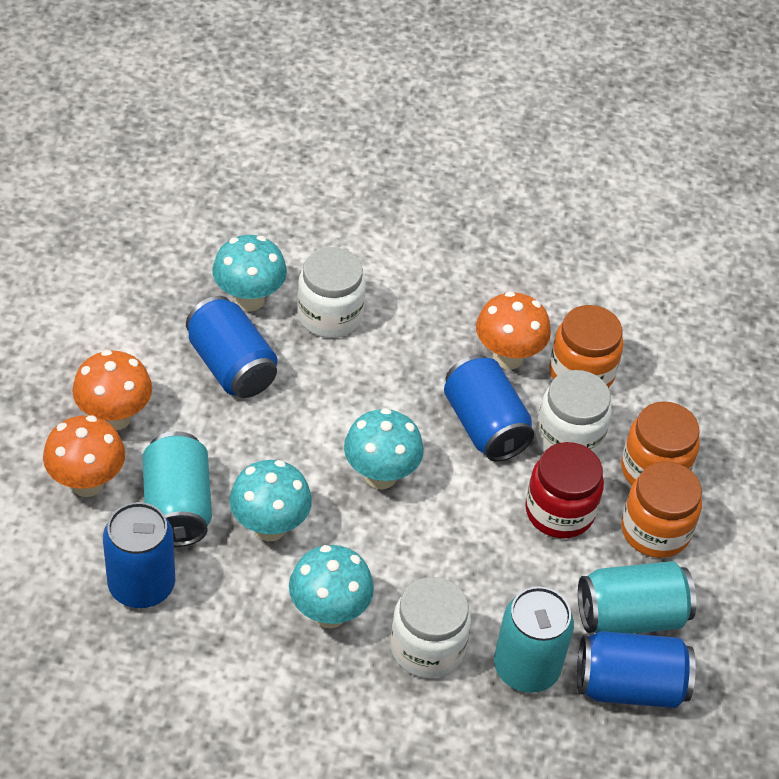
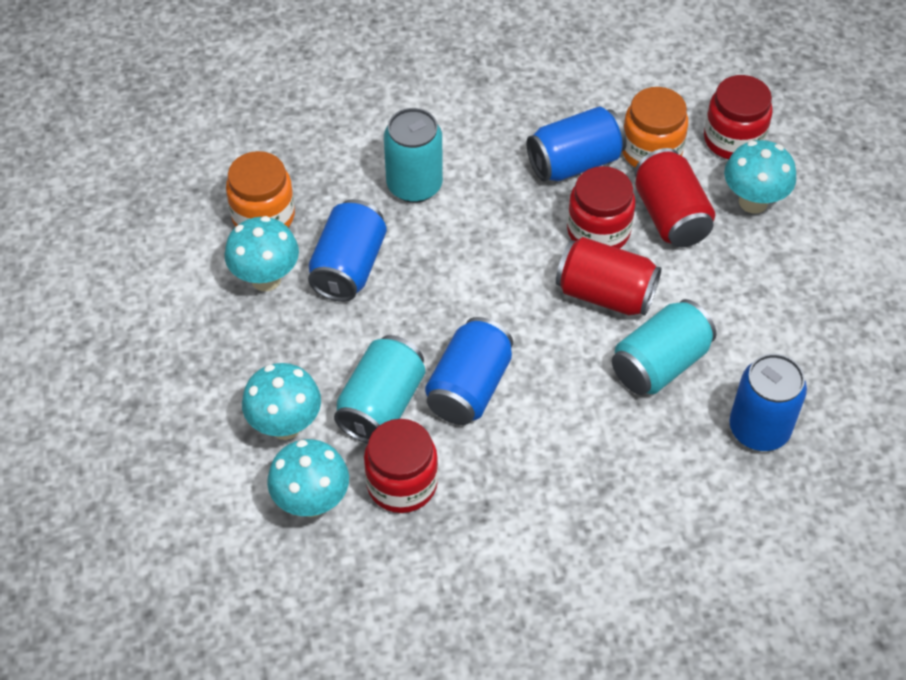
orange jar: 3 -> 2
orange mushroom: 3 -> 0
red can: 0 -> 2
red jar: 1 -> 3
white jar: 3 -> 0

